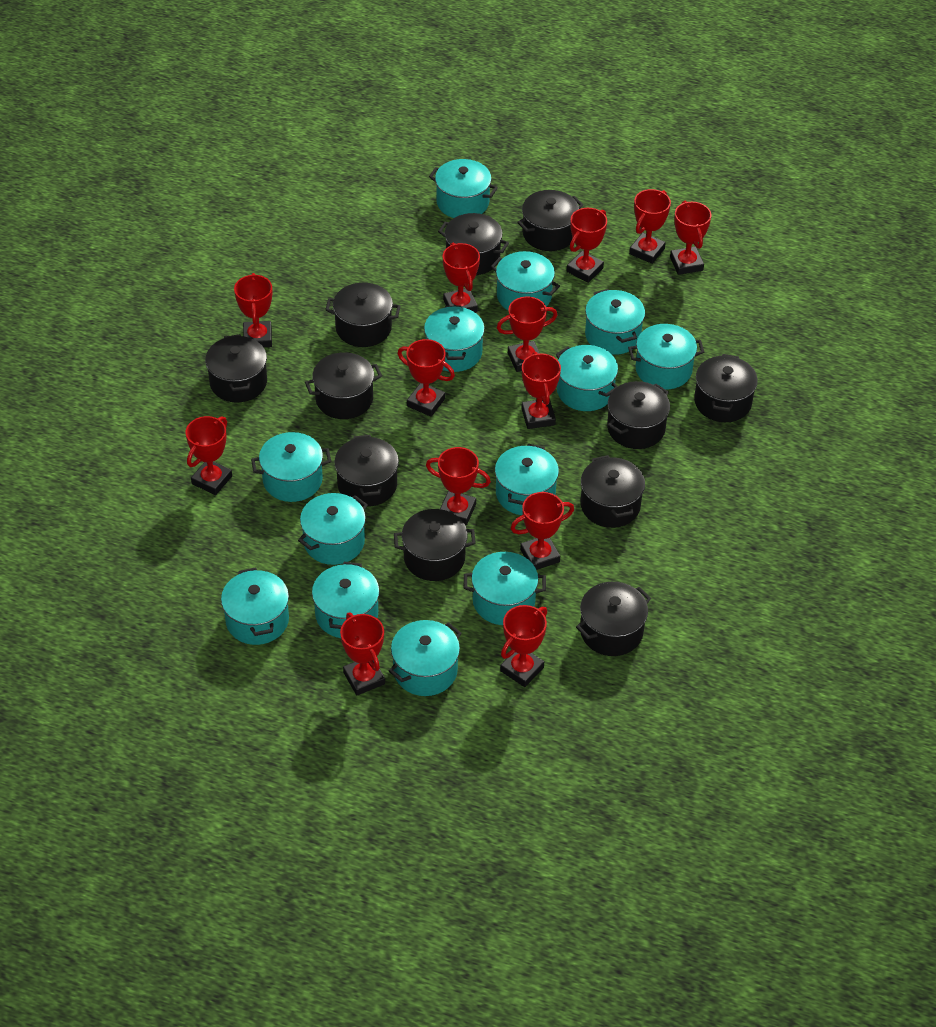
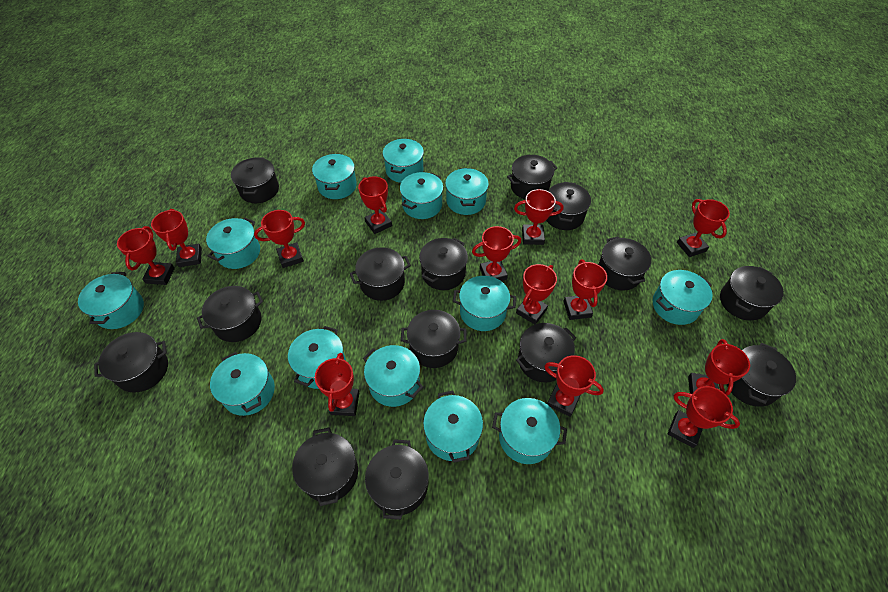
black pot: 11 -> 14

